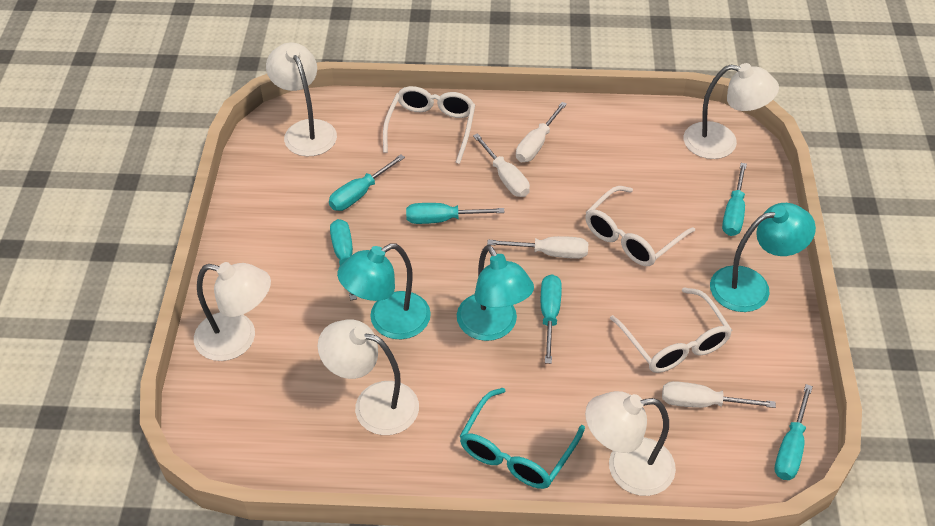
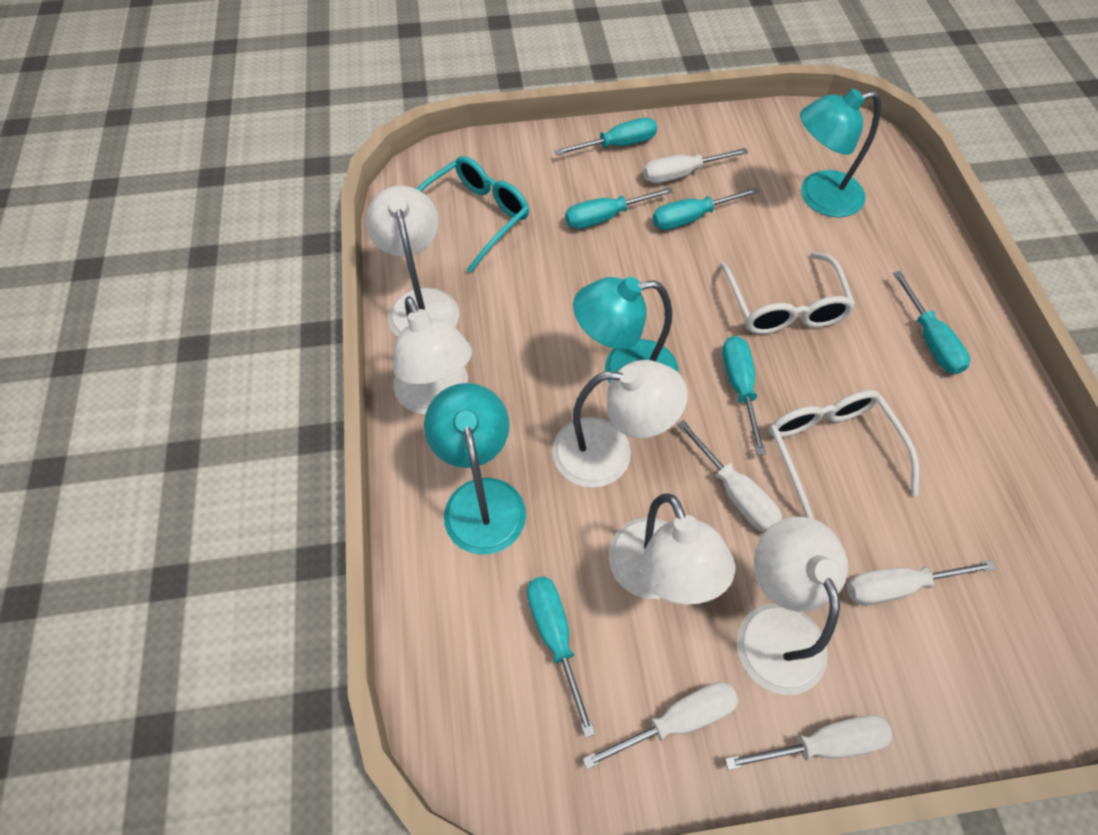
white glasses: 3 -> 2
white screwdriver: 4 -> 5

